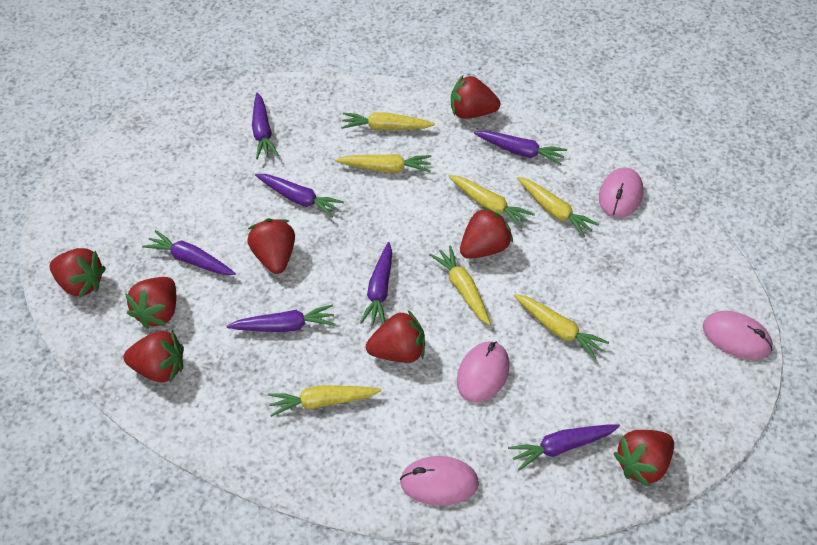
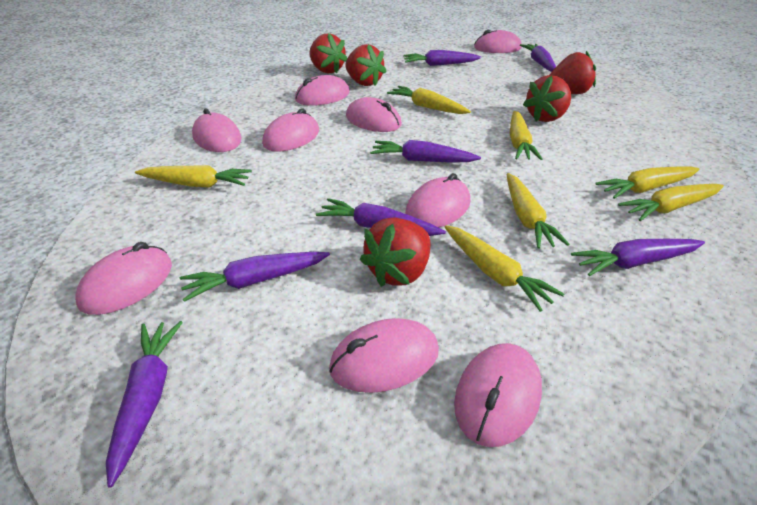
pink mouse: 4 -> 9
red strawberry: 8 -> 5

